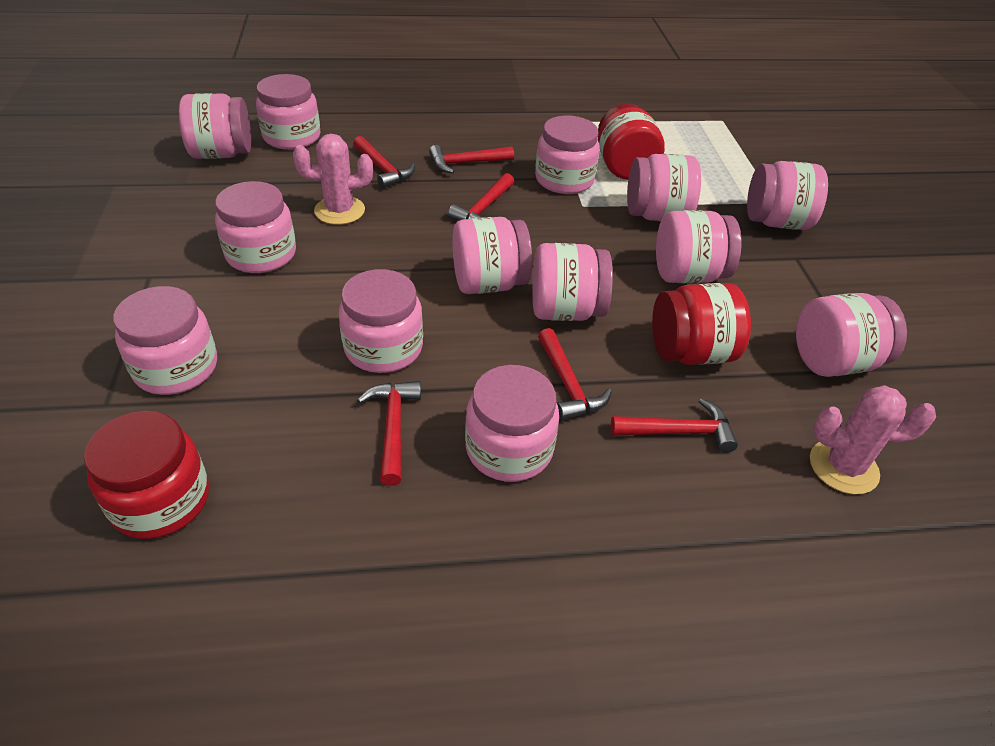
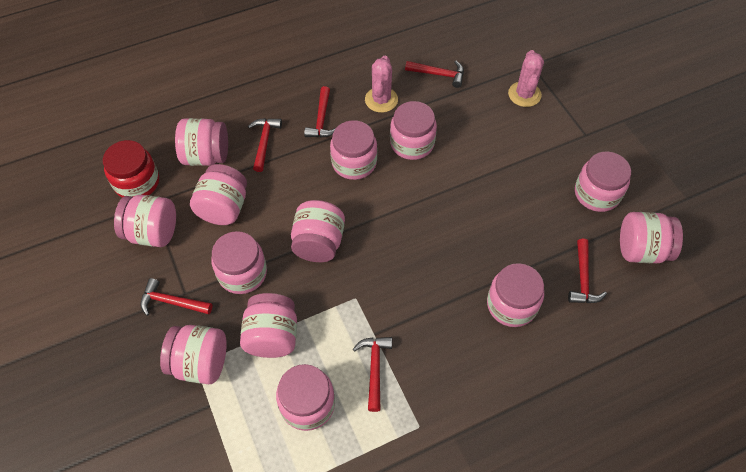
red jar: 3 -> 1

